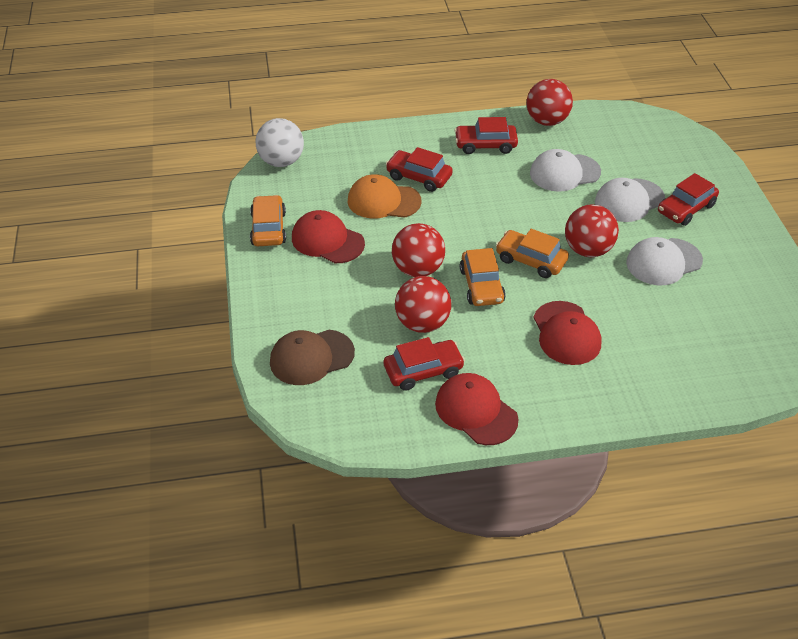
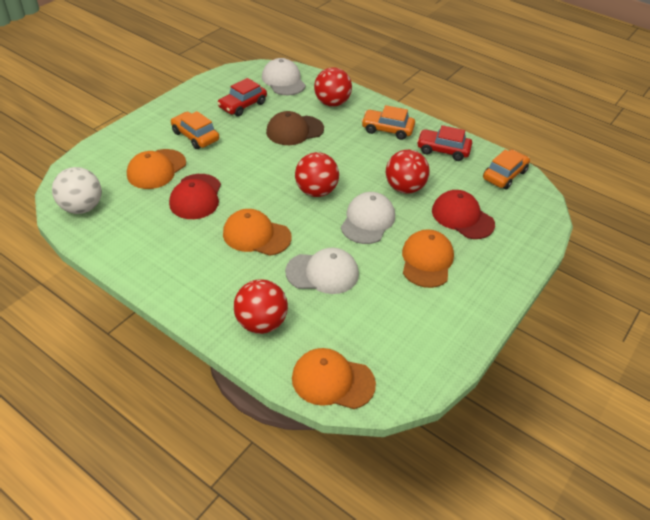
orange cap: 1 -> 4
red cap: 3 -> 2
red car: 4 -> 2

